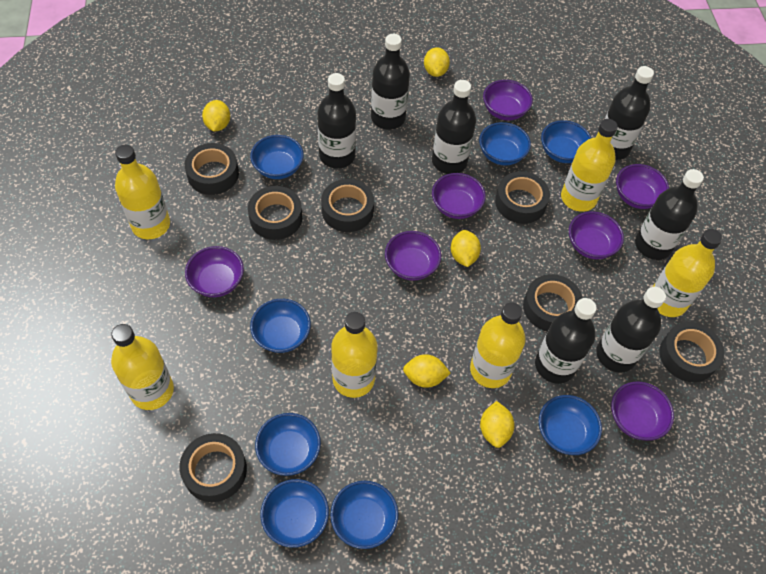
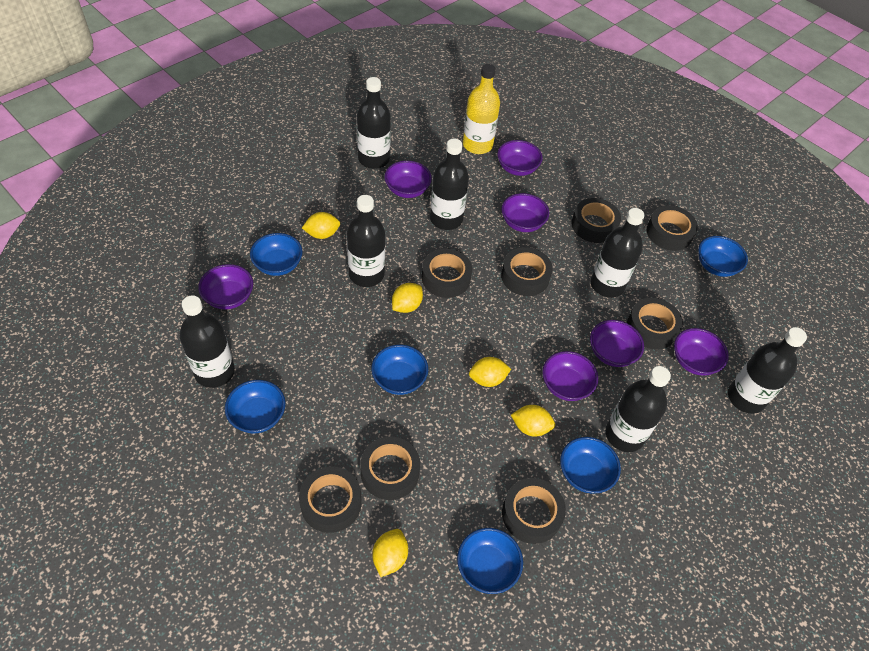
black tape: 7 -> 8
blue bowl: 8 -> 6
yellow bottle: 6 -> 1

